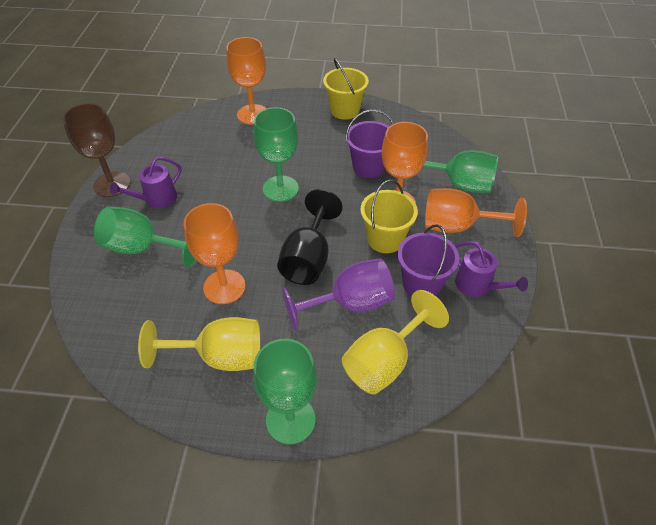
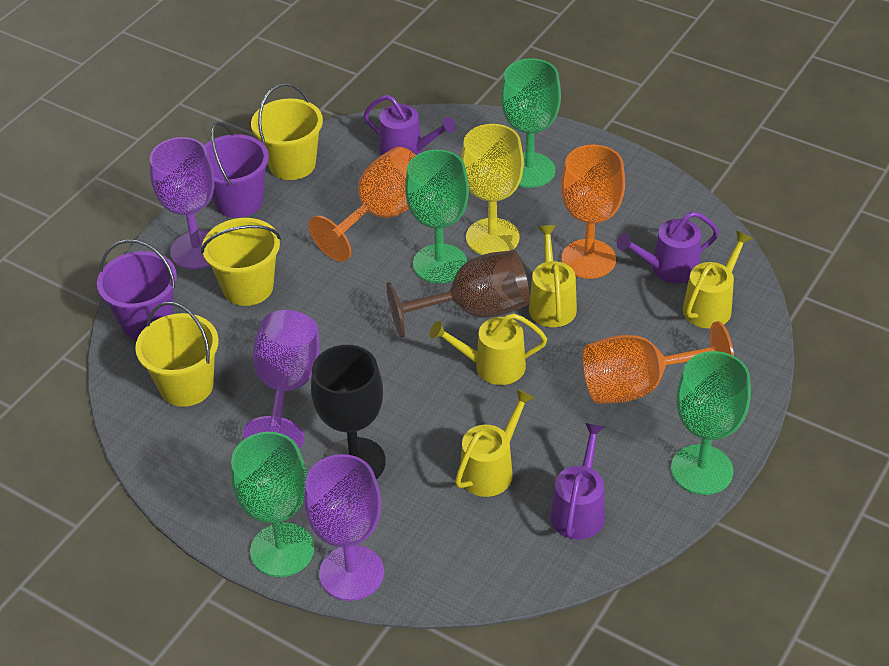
orange goblet: 4 -> 3
purple goblet: 1 -> 3
purple watering can: 2 -> 3
yellow bucket: 2 -> 3
yellow goblet: 2 -> 1
yellow watering can: 0 -> 4

